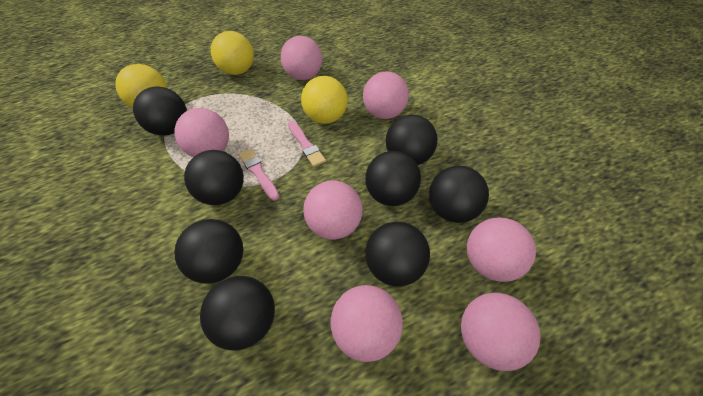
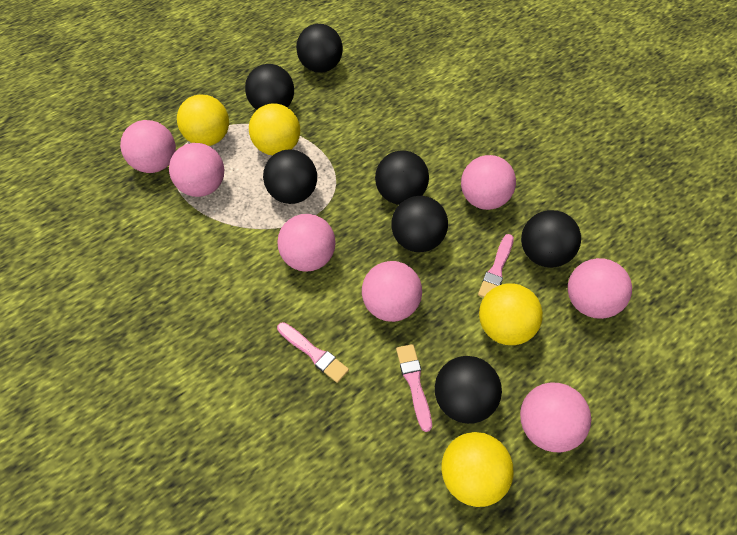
black ball: 8 -> 7
pink brush: 2 -> 3
yellow ball: 3 -> 4

